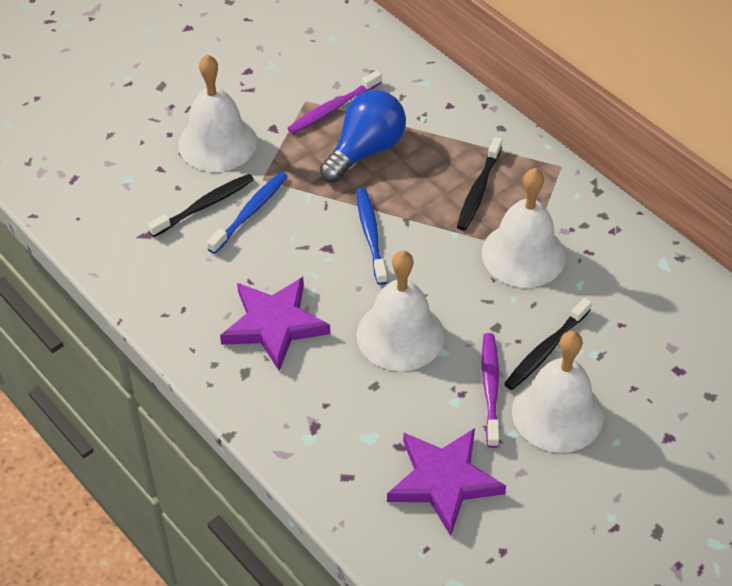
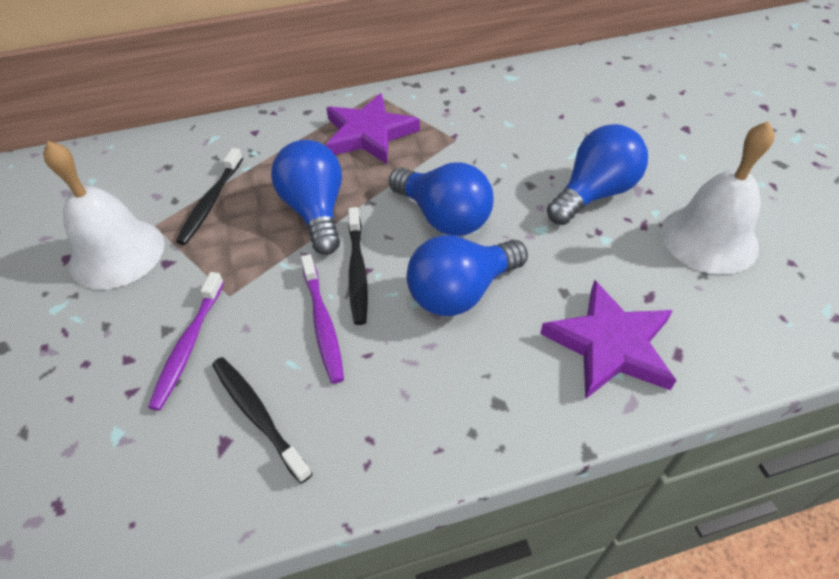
blue light bulb: 1 -> 4
blue toothbrush: 2 -> 0
white bell: 4 -> 2

